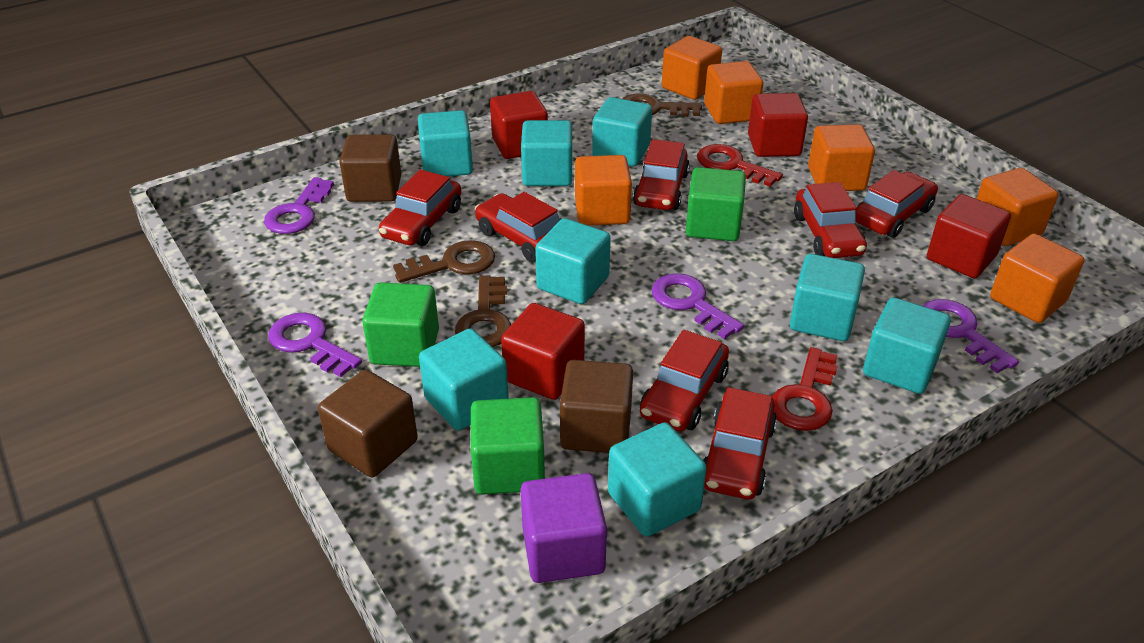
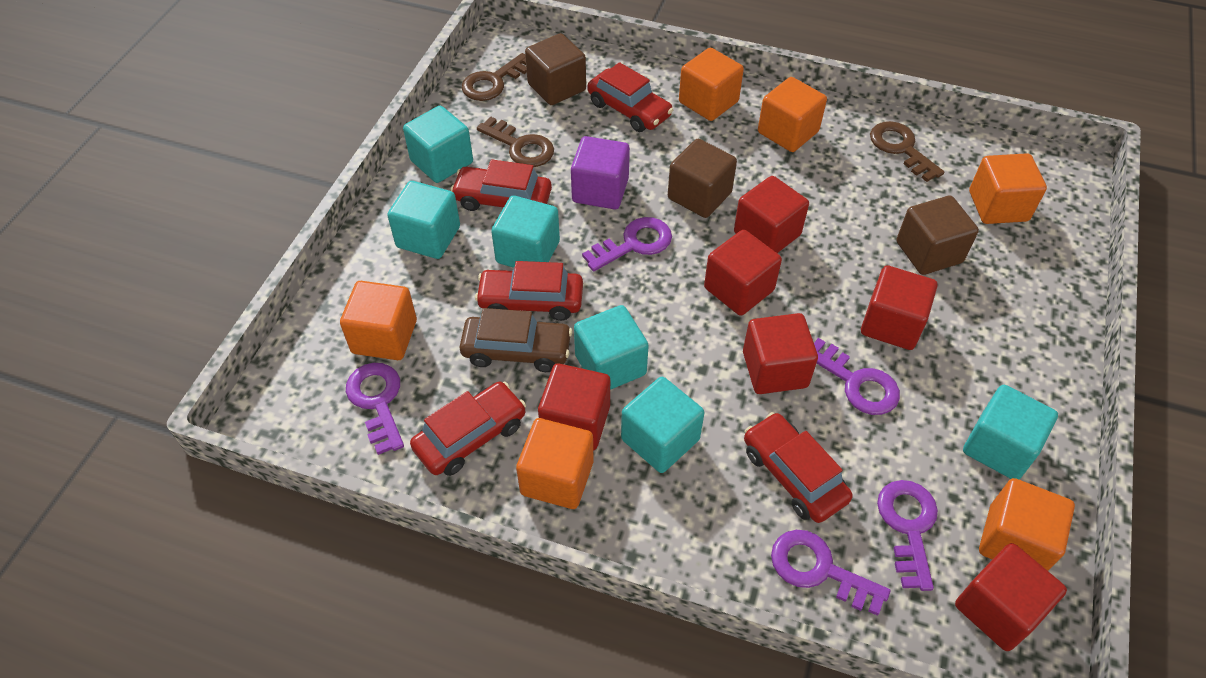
brown car: 0 -> 1
green cube: 3 -> 0
purple key: 4 -> 5
red car: 7 -> 5
red cube: 4 -> 6
red key: 2 -> 0
turquoise cube: 8 -> 6

